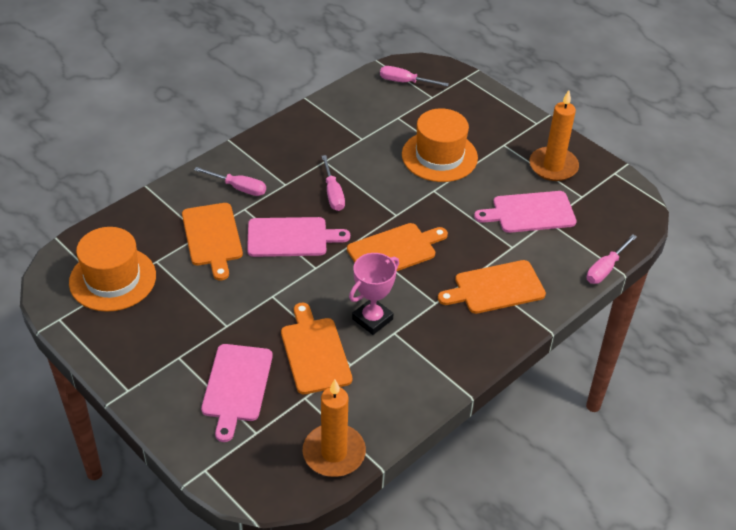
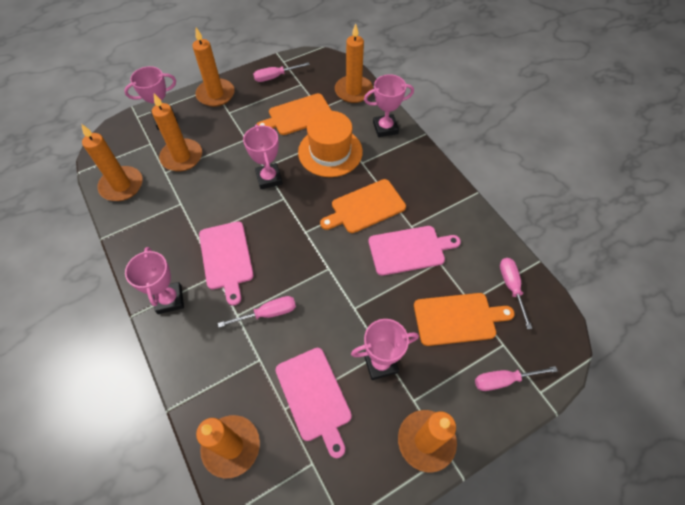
orange candle: 2 -> 6
orange cutting board: 4 -> 3
orange hat: 2 -> 1
pink trophy: 1 -> 5

